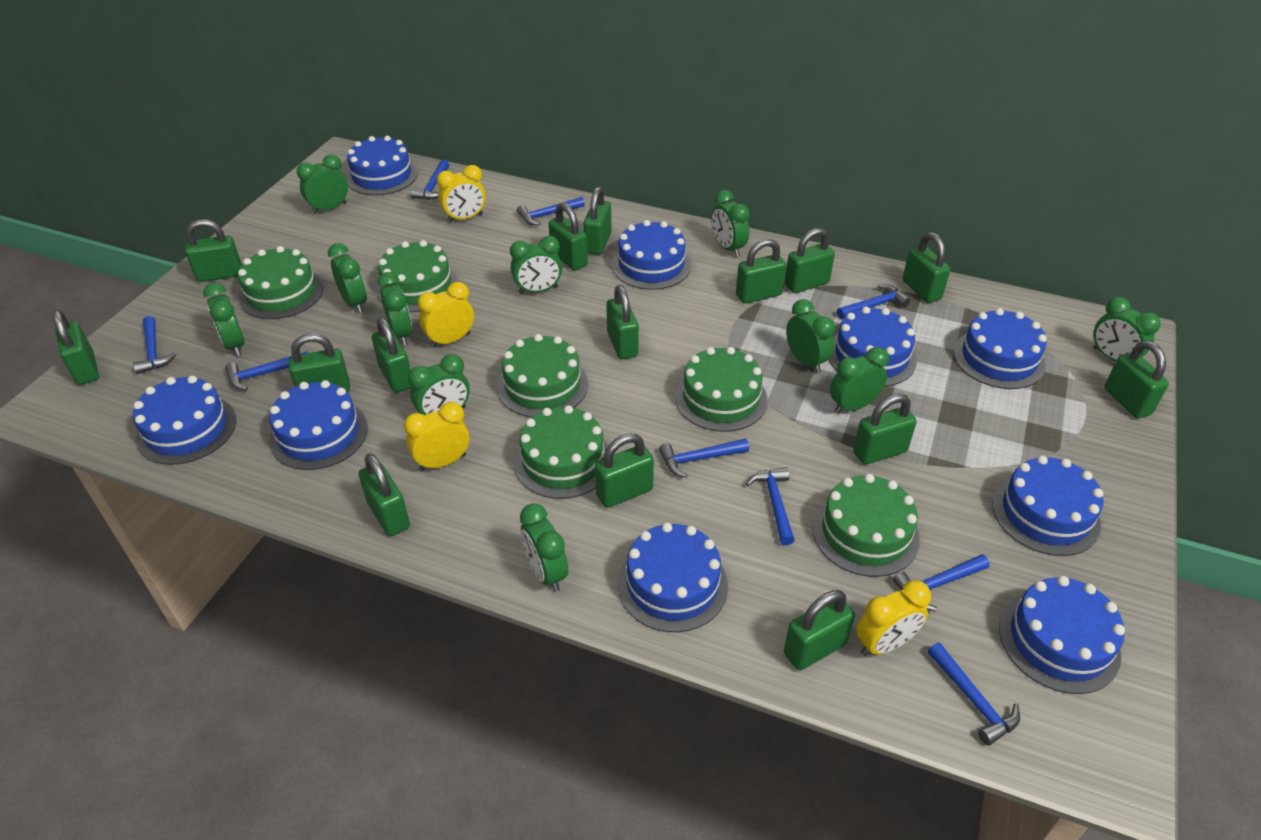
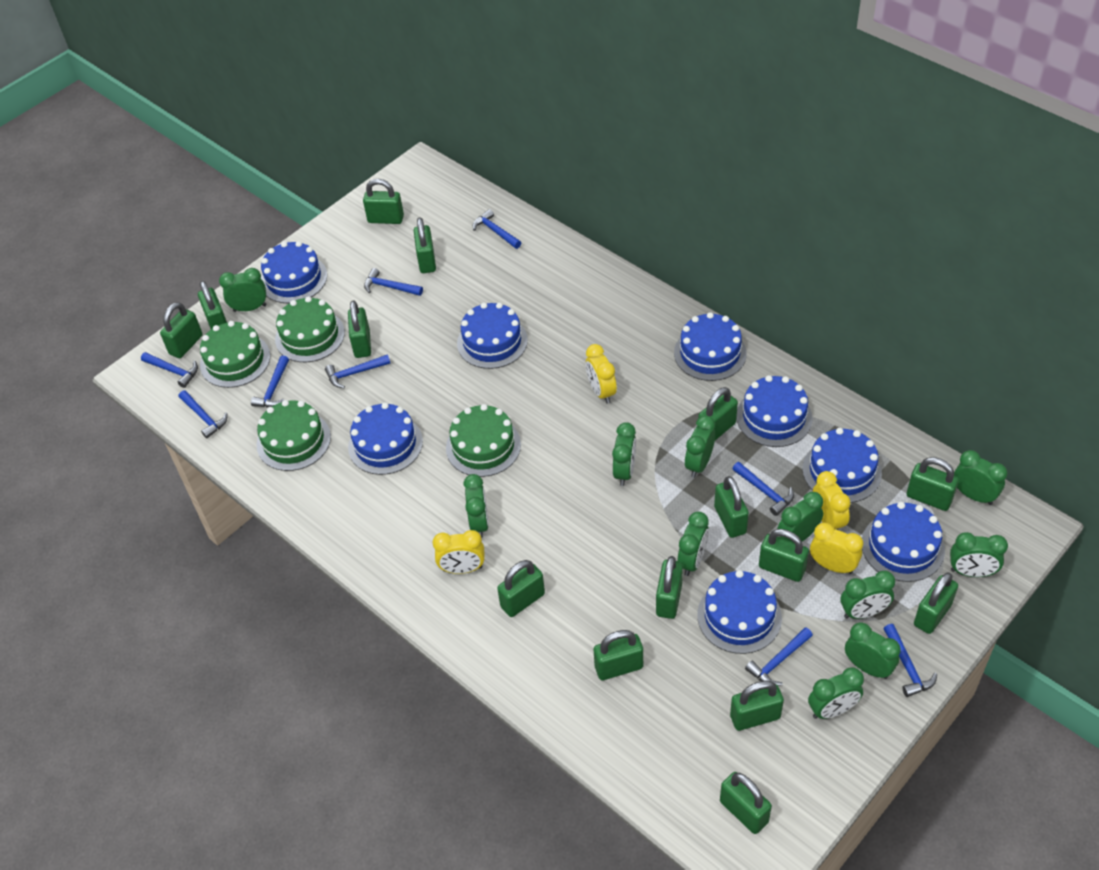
blue cake: 9 -> 8
green cake: 6 -> 4

